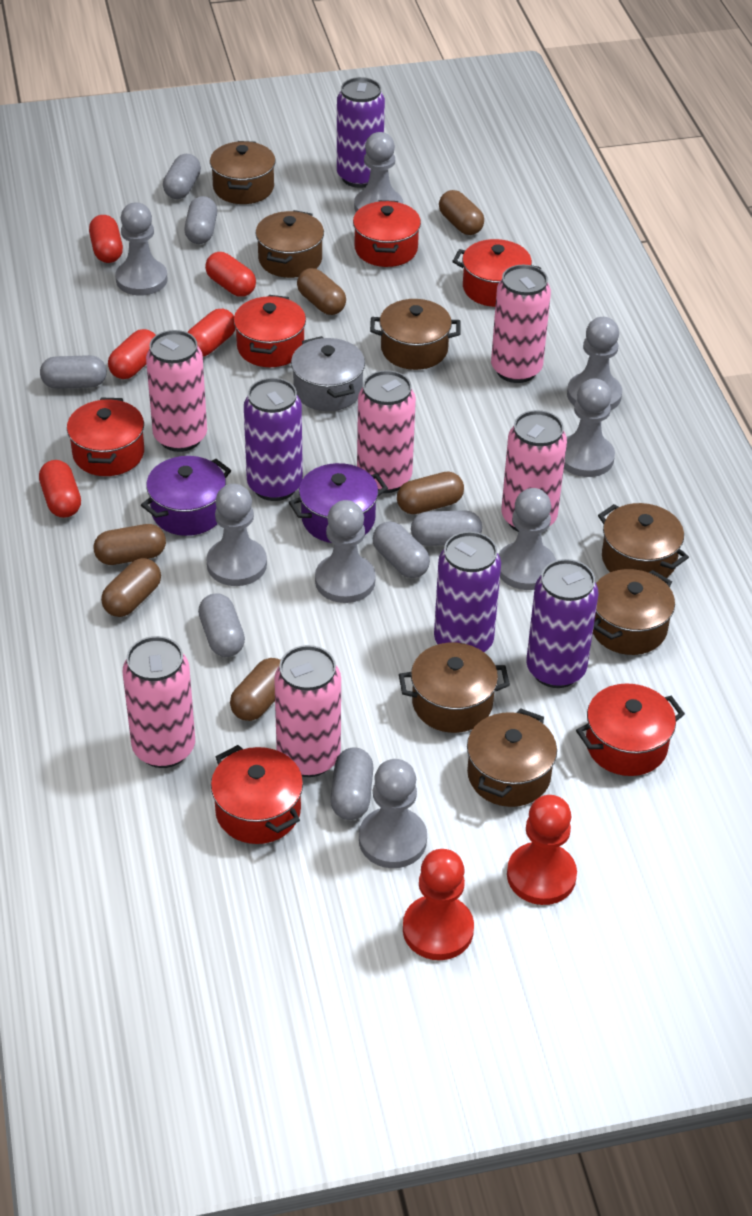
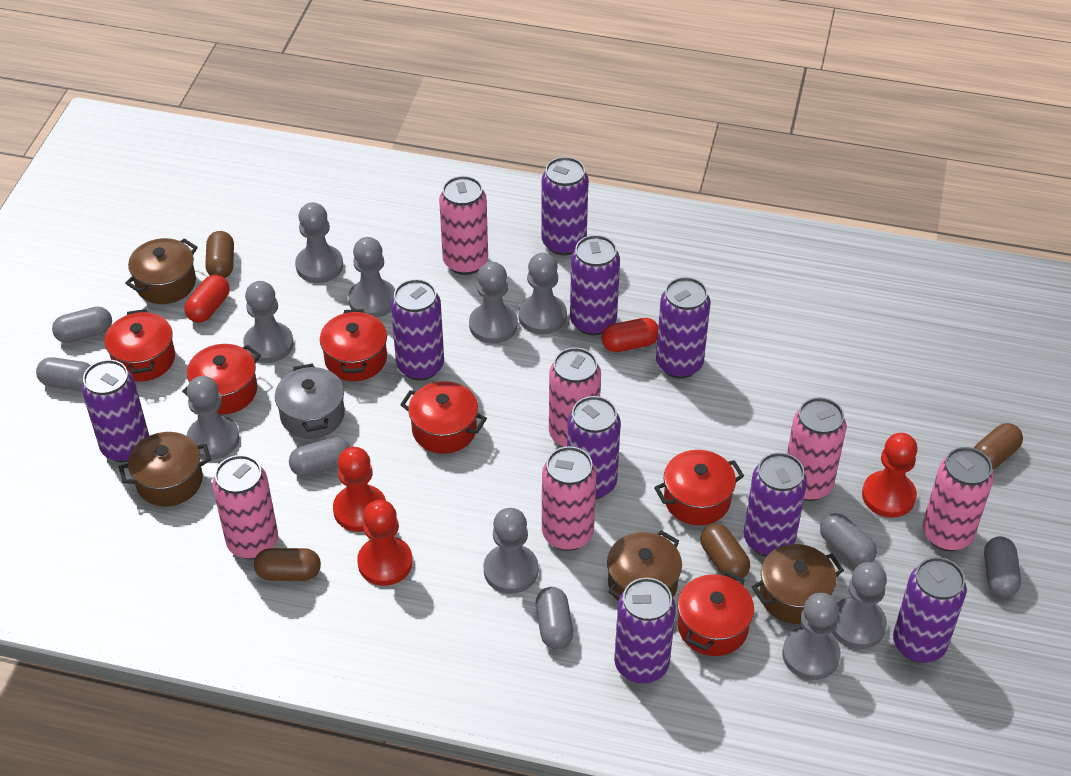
brown capsule: 6 -> 4
brown pot: 7 -> 4
grey capsule: 7 -> 6
grey pawn: 8 -> 9
purple can: 4 -> 9
purple pot: 2 -> 0
red capsule: 5 -> 2
red pawn: 2 -> 3

